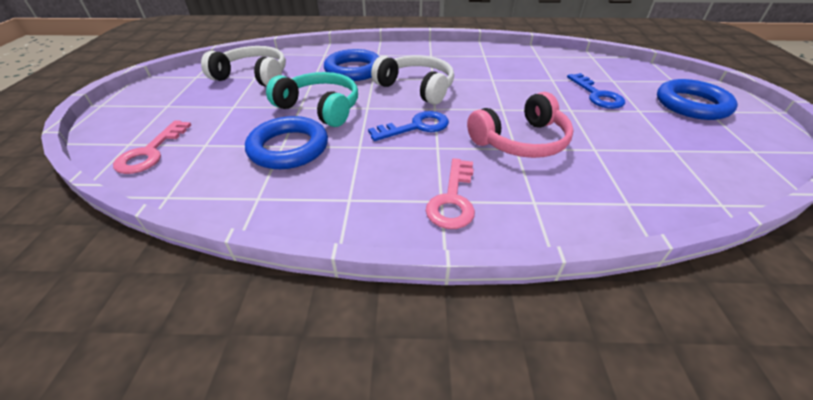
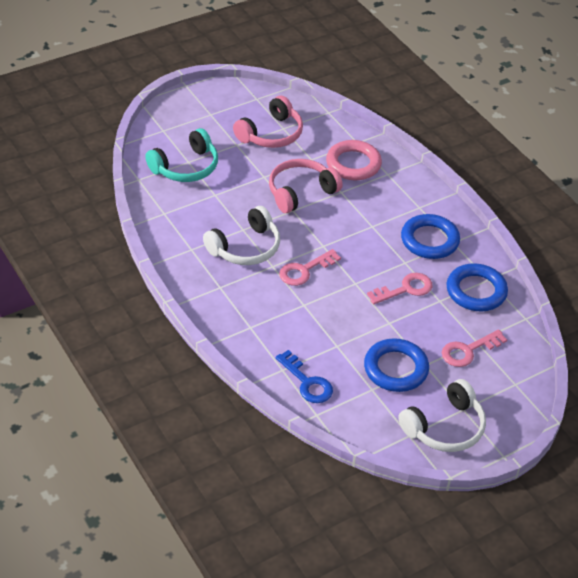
blue key: 2 -> 1
pink headphones: 1 -> 2
pink key: 2 -> 3
pink ring: 0 -> 1

